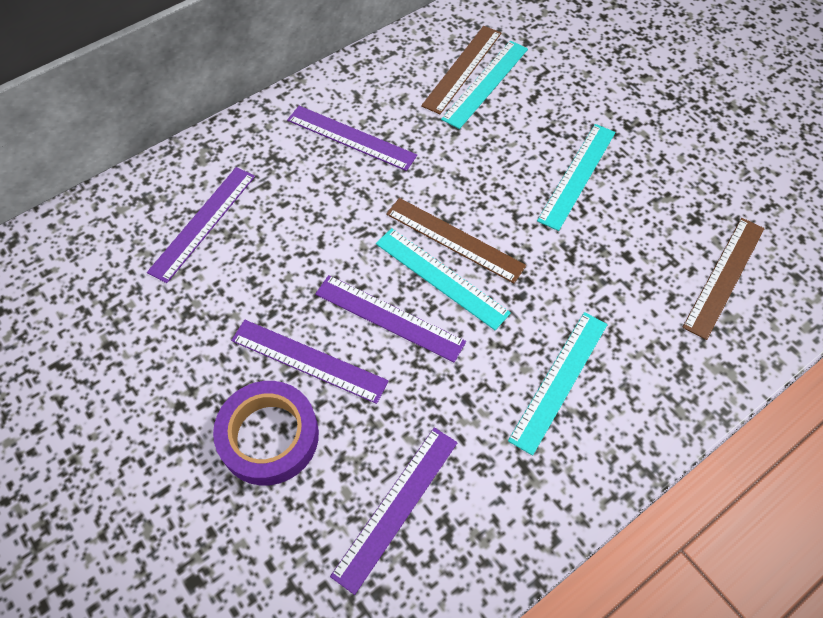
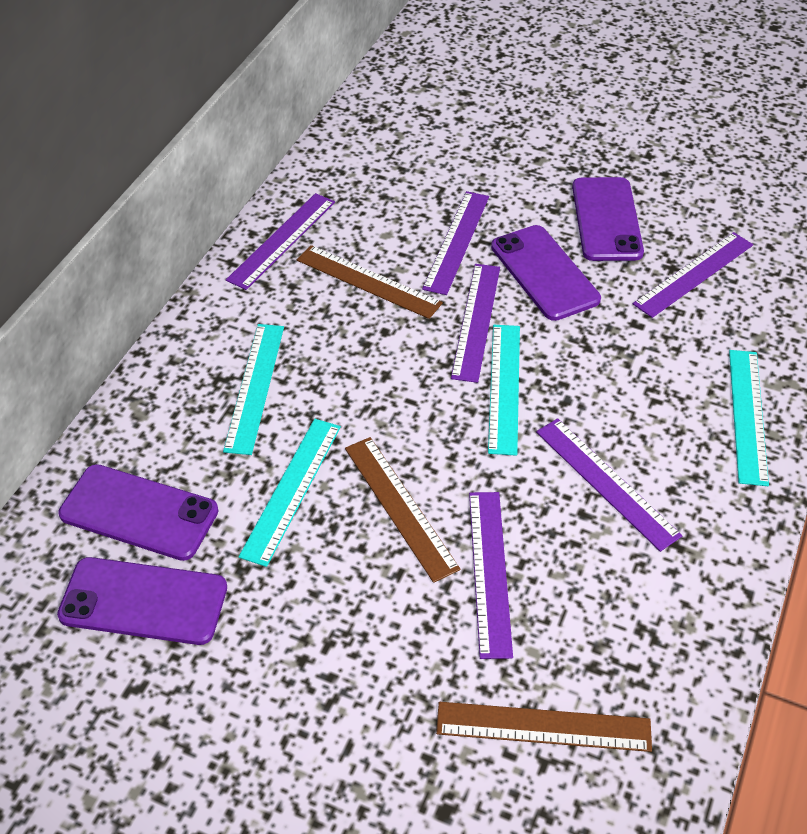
purple phone: 0 -> 4
purple ruler: 5 -> 6
purple tape: 1 -> 0

